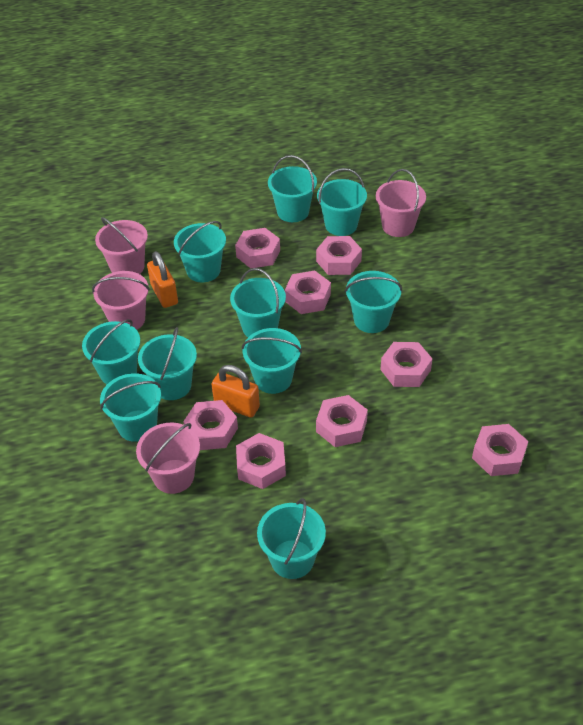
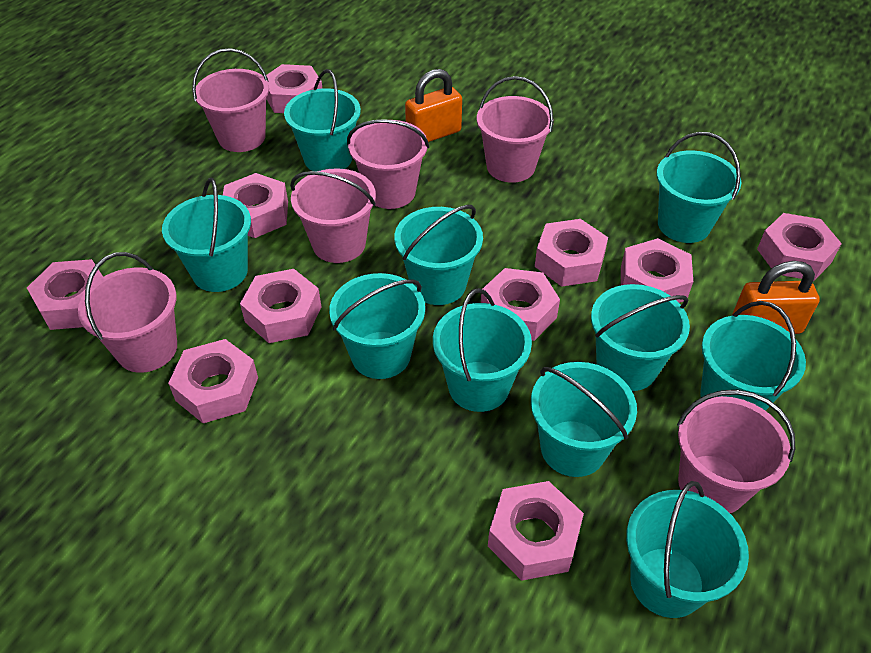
pink bucket: 4 -> 6
pink nut: 8 -> 10

